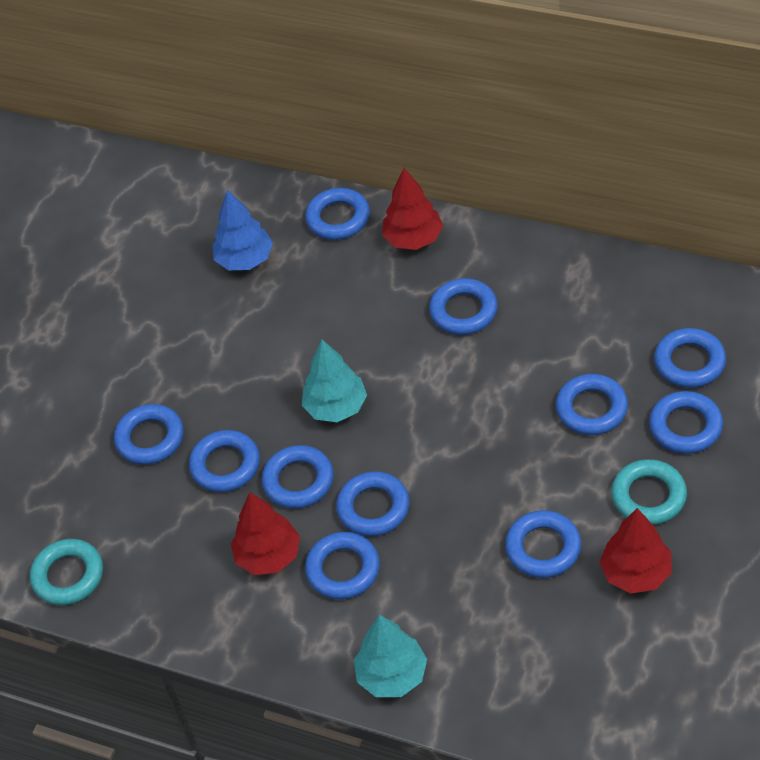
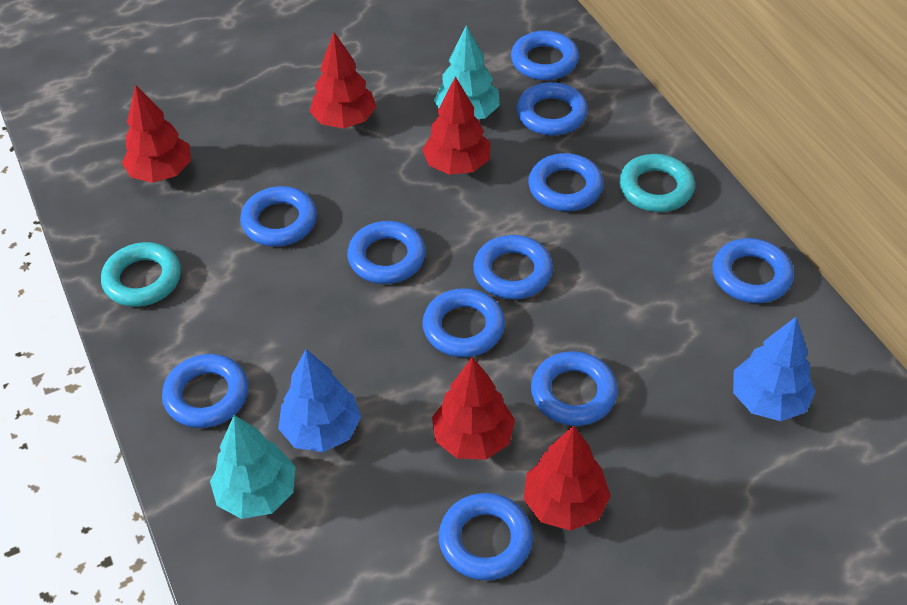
blue tree: 1 -> 2
red tree: 3 -> 5

